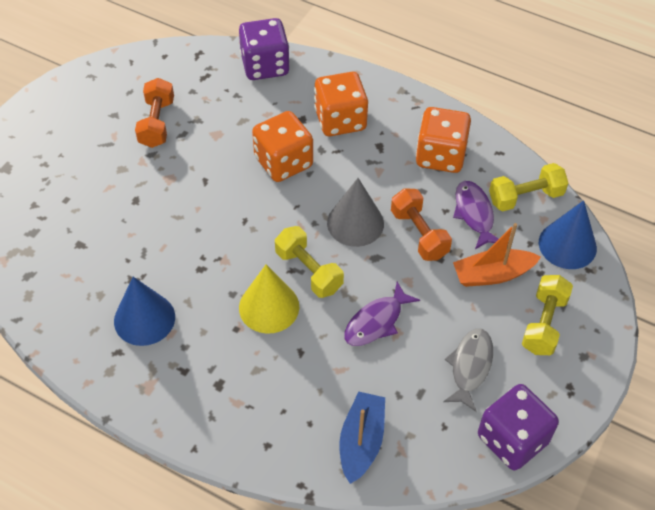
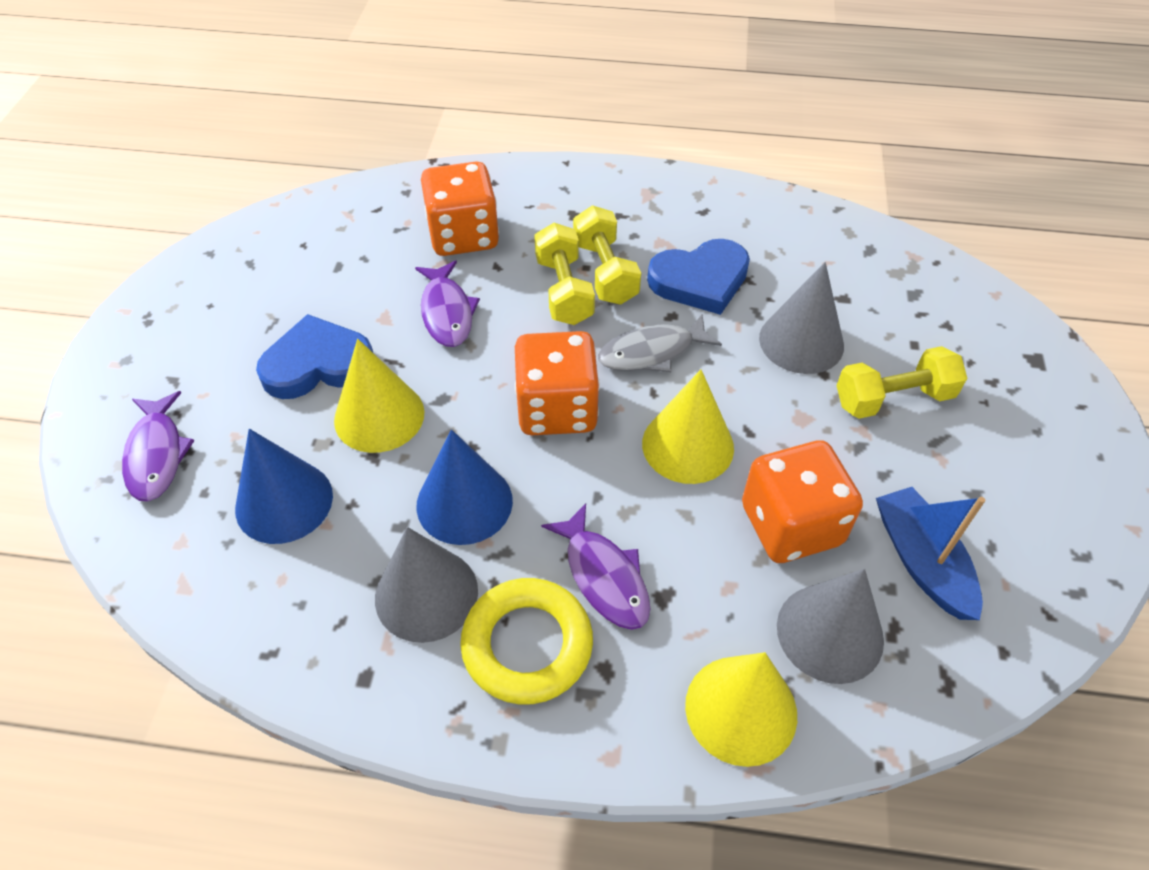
blue heart: 0 -> 2
grey cone: 1 -> 3
orange boat: 1 -> 0
orange dumbbell: 2 -> 0
purple dice: 2 -> 0
purple fish: 2 -> 3
yellow cone: 1 -> 3
yellow ring: 0 -> 1

